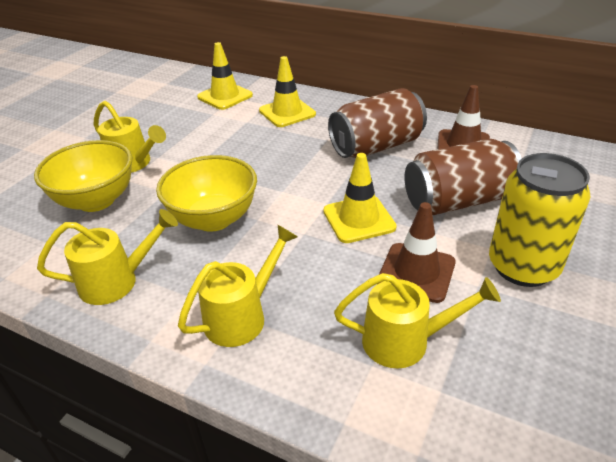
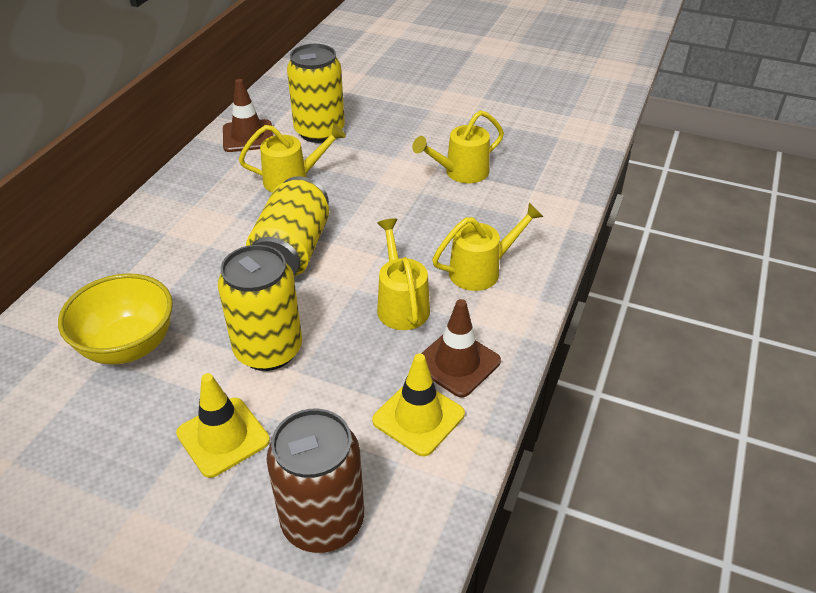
brown can: 2 -> 1
yellow bowl: 2 -> 1
yellow can: 1 -> 3
yellow traffic cone: 3 -> 2

